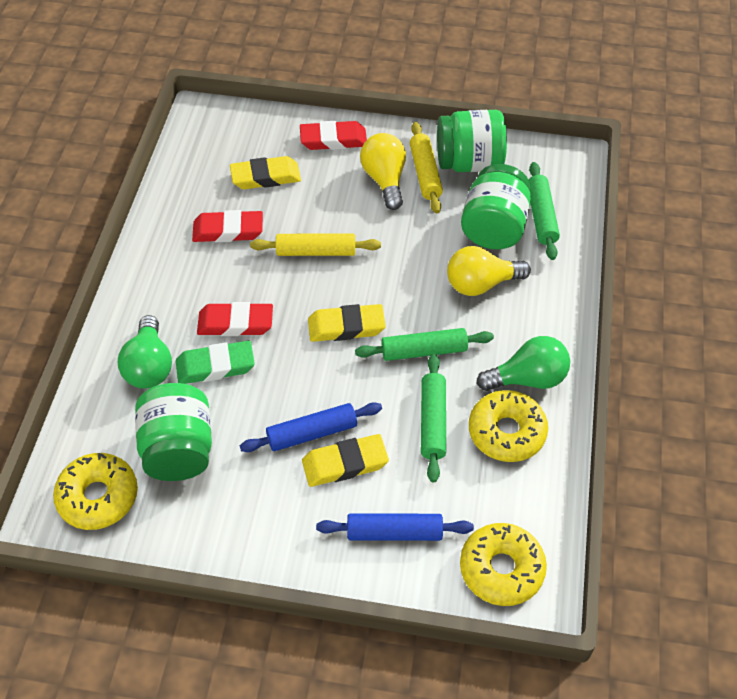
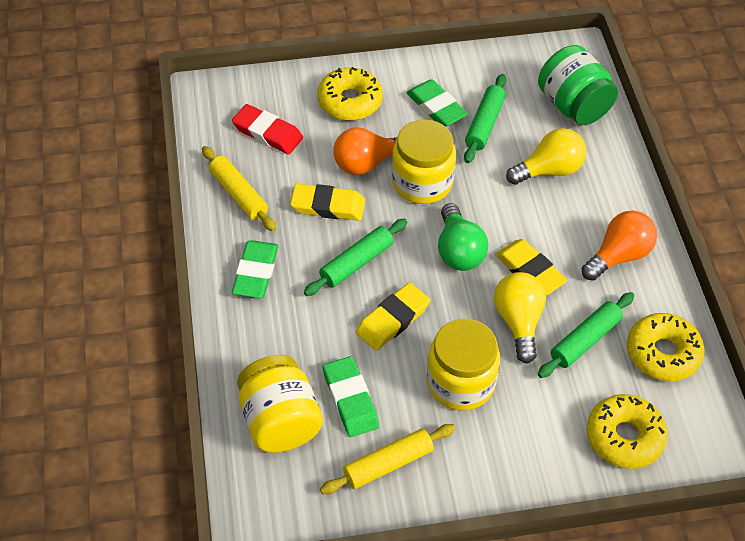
blue rolling pin: 2 -> 0
green eraser: 1 -> 3
green jar: 3 -> 1
green light bulb: 2 -> 1
orange light bulb: 0 -> 2
red eraser: 3 -> 1
yellow jar: 0 -> 3

